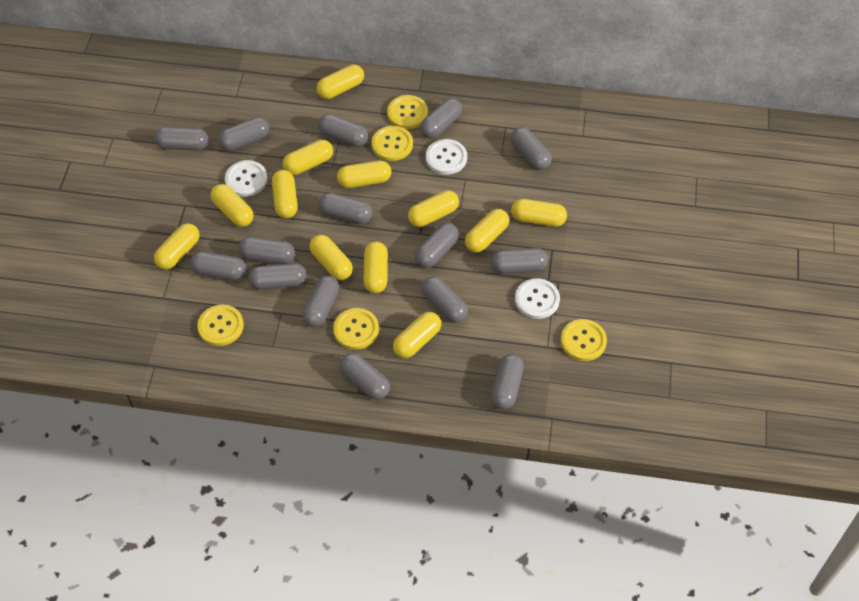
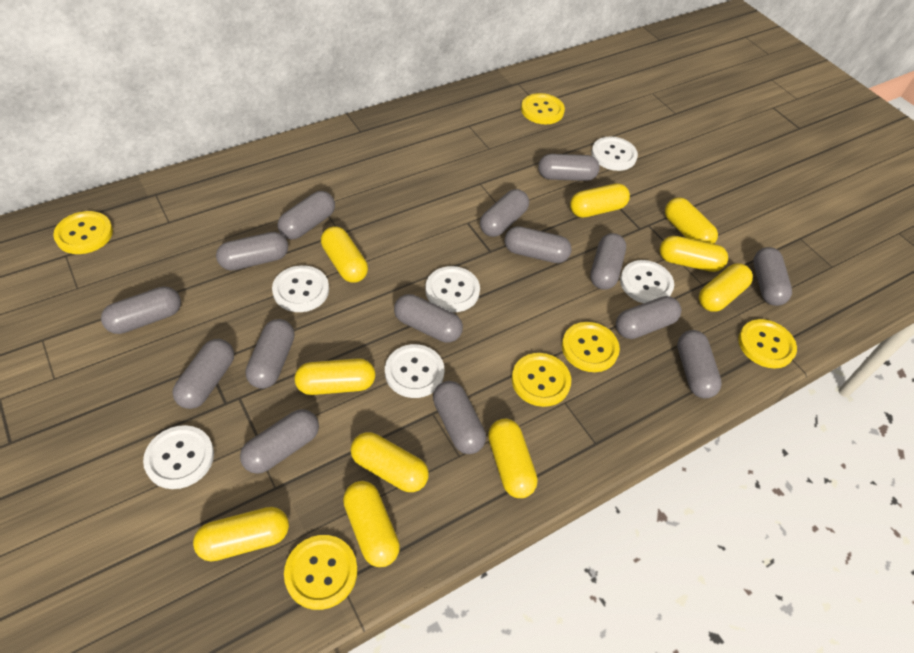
white button: 3 -> 6
yellow button: 5 -> 6
yellow capsule: 12 -> 10

